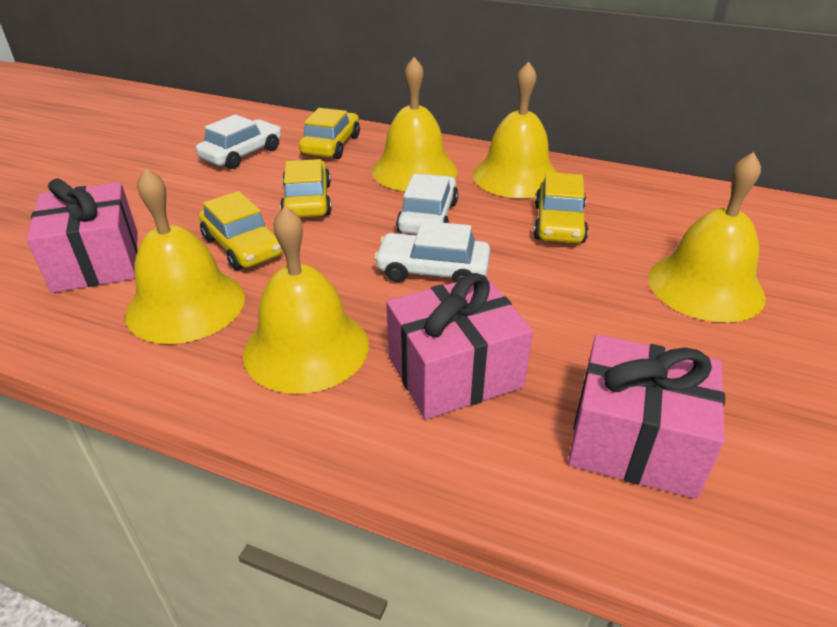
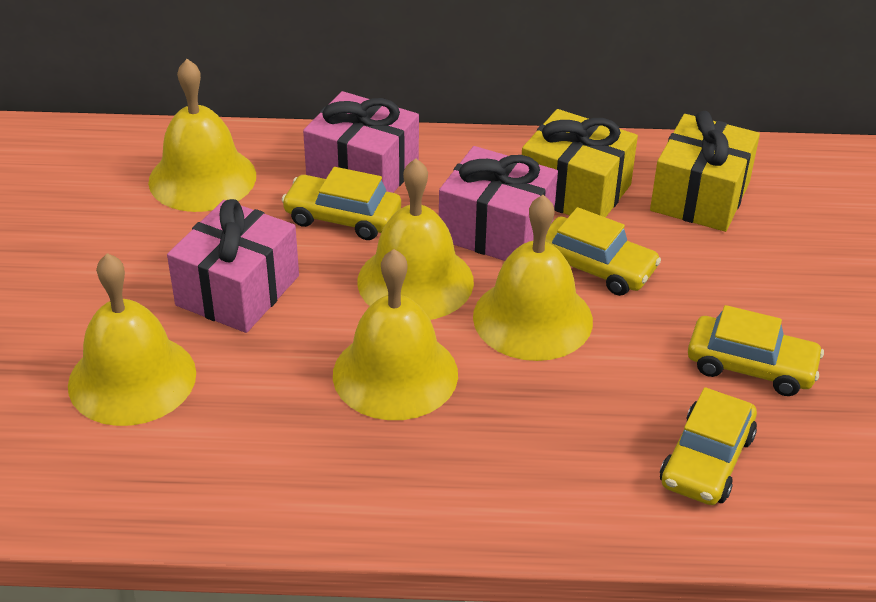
white car: 3 -> 0
yellow gift: 0 -> 2

